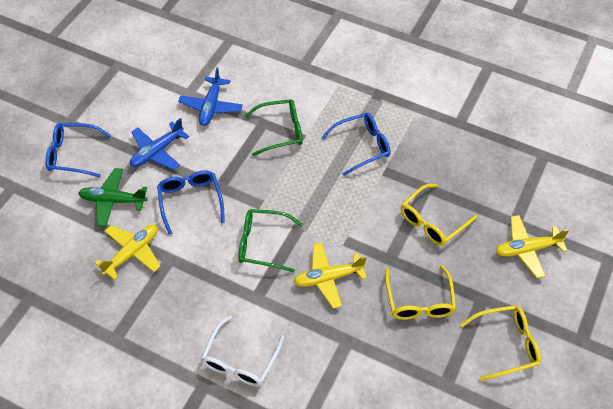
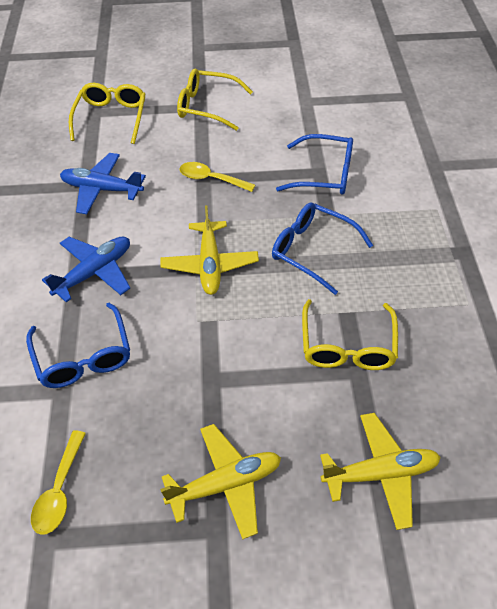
green glasses: 2 -> 0
green plane: 1 -> 0
white glasses: 1 -> 0
yellow spoon: 0 -> 2

